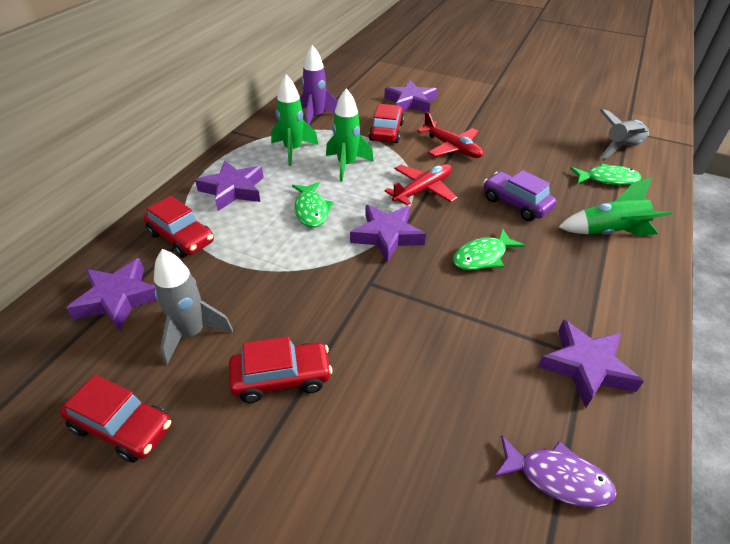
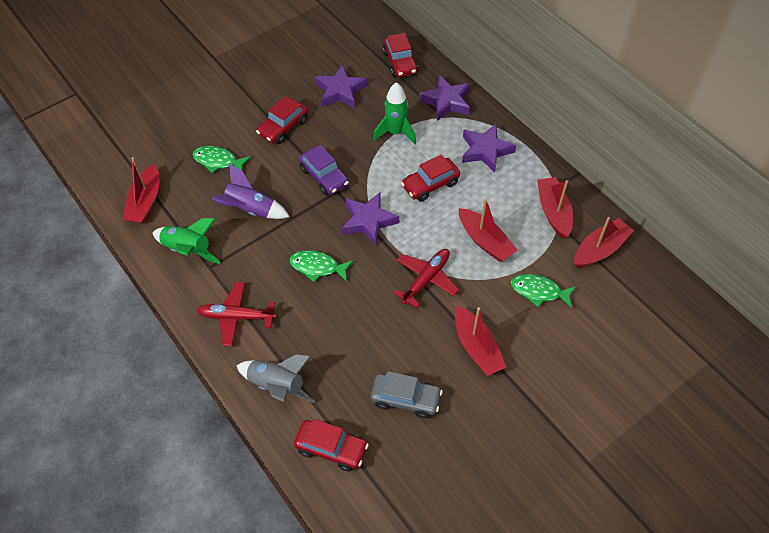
green rocket: 3 -> 2
grey car: 0 -> 1
grey rocket: 2 -> 1
purple fish: 1 -> 0
purple star: 5 -> 4
red boat: 0 -> 5

